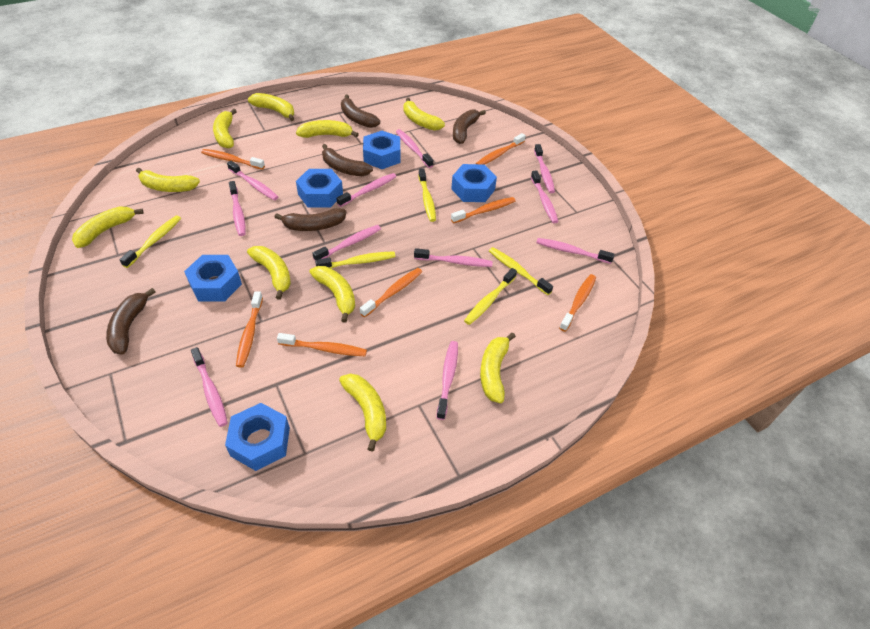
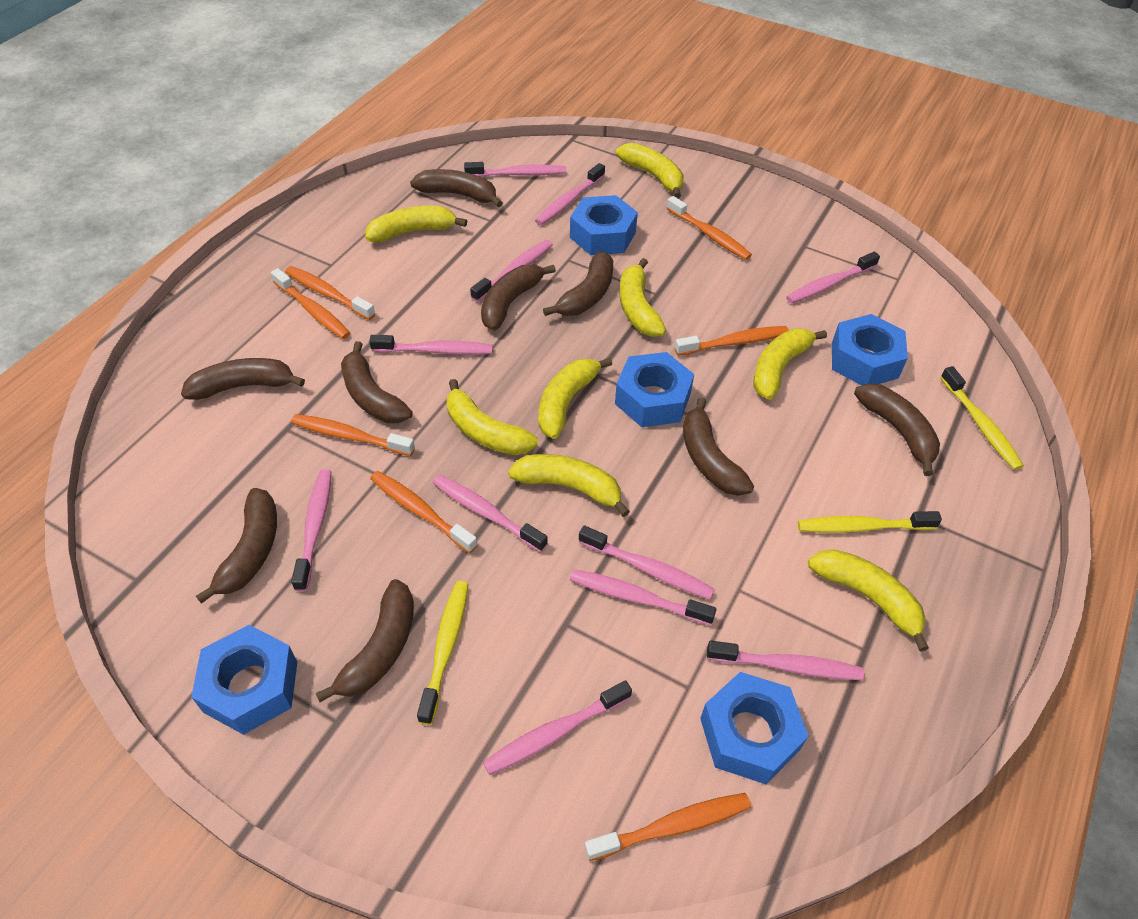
brown banana: 5 -> 9
yellow banana: 10 -> 8
yellow toothbrush: 5 -> 3

